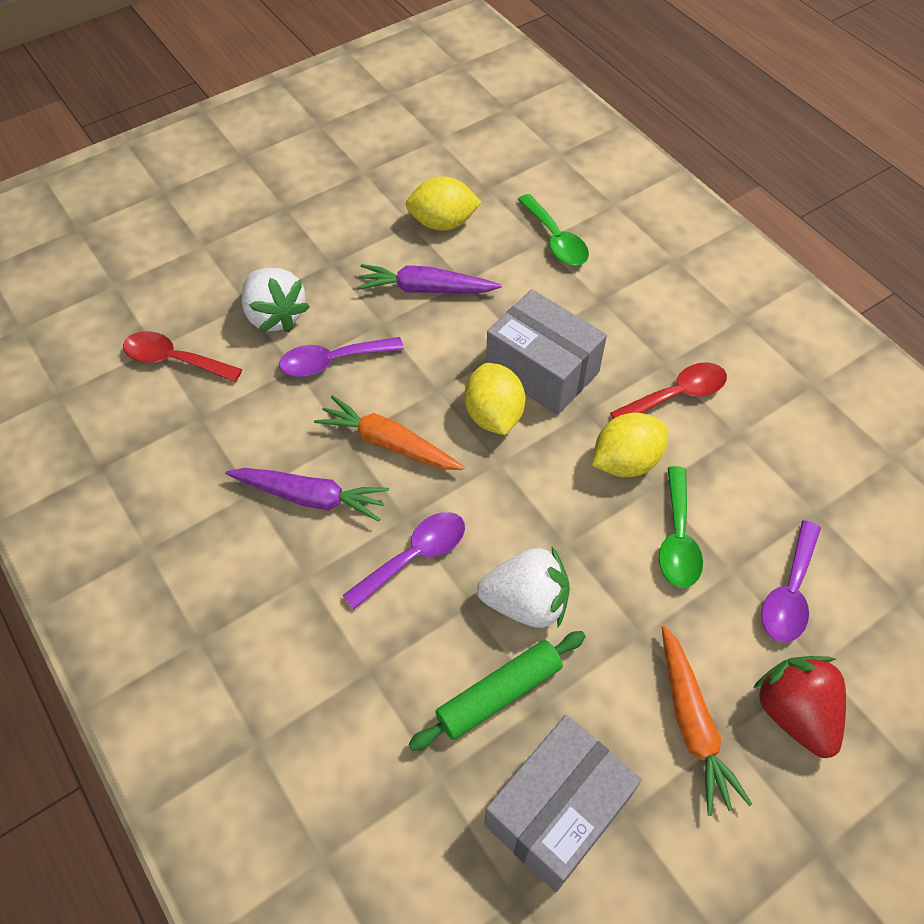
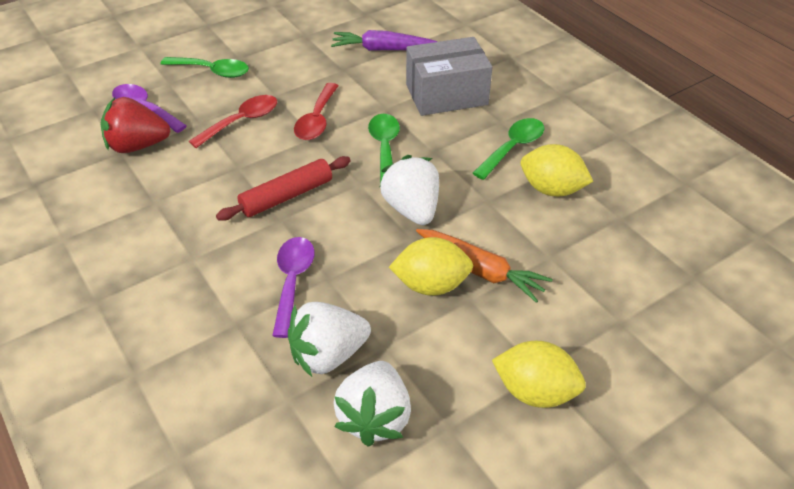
green rolling pin: 1 -> 0
green spoon: 2 -> 3
grey box: 2 -> 1
orange carrot: 2 -> 1
purple carrot: 2 -> 1
purple spoon: 3 -> 2
red rolling pin: 0 -> 1
white strawberry: 2 -> 3

